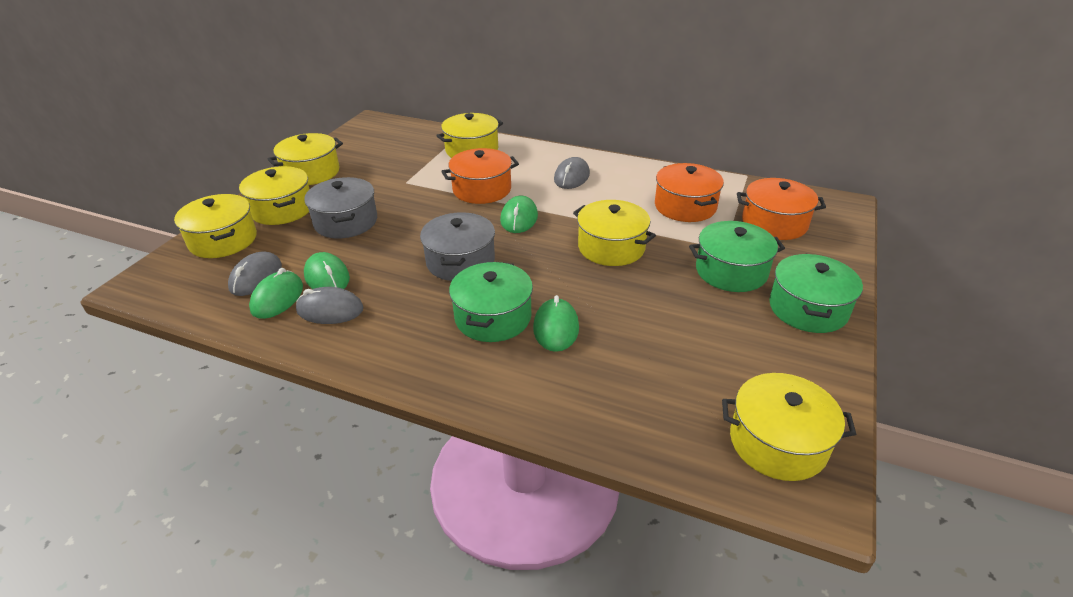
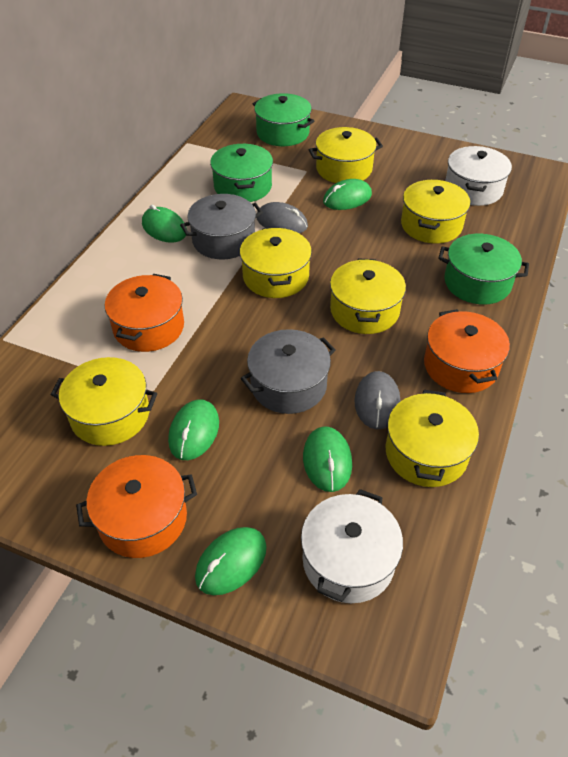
green mouse: 4 -> 5
grey mouse: 3 -> 2
white pot: 0 -> 2

